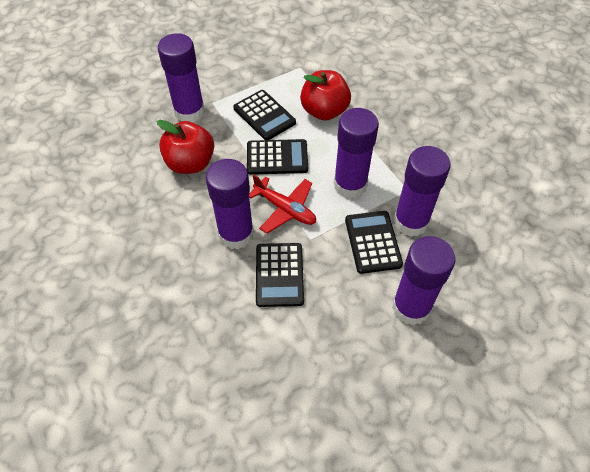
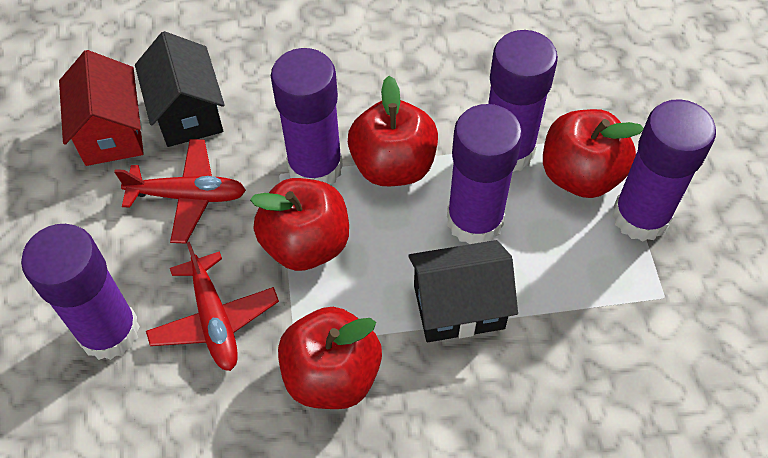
black calculator: 4 -> 0
black house: 0 -> 2
red apple: 2 -> 4
red house: 0 -> 1
red plane: 1 -> 2

